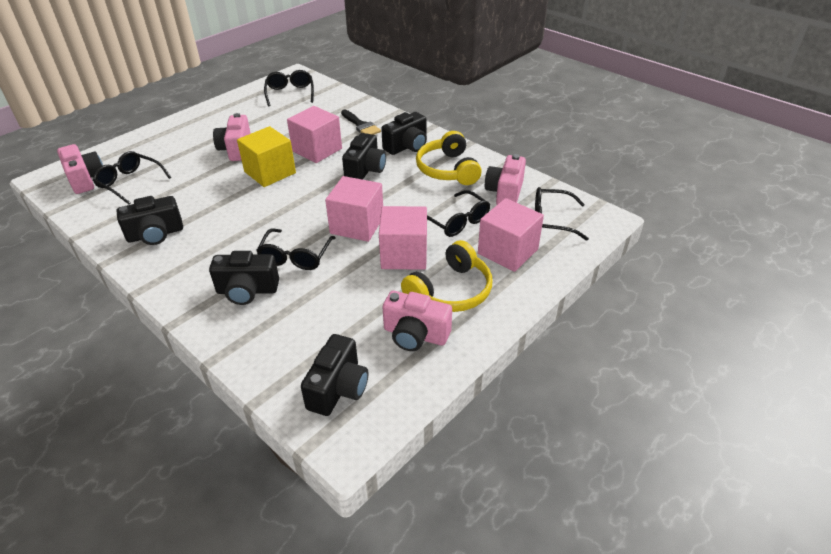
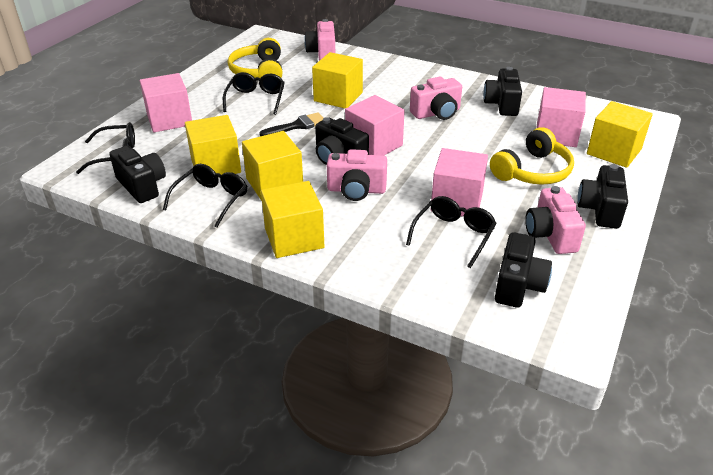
black glasses: 5 -> 4
yellow cube: 1 -> 5

